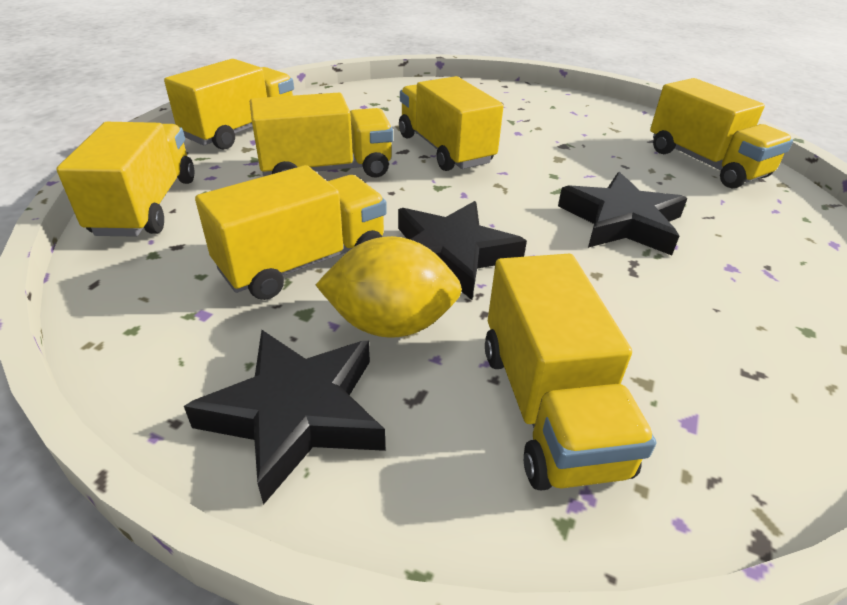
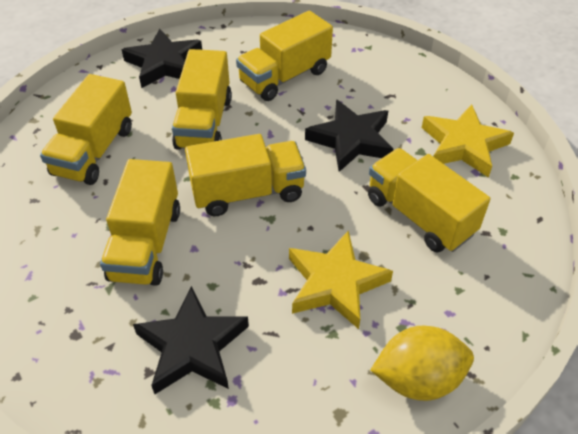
yellow star: 0 -> 2
yellow truck: 7 -> 6

